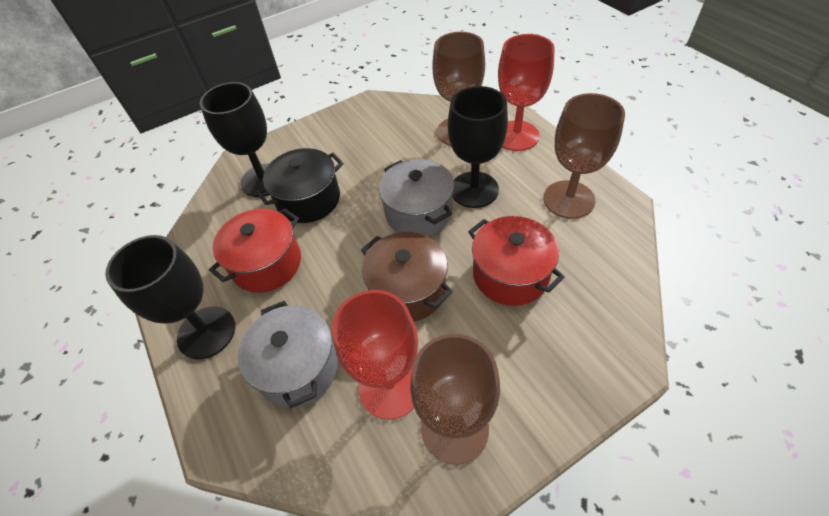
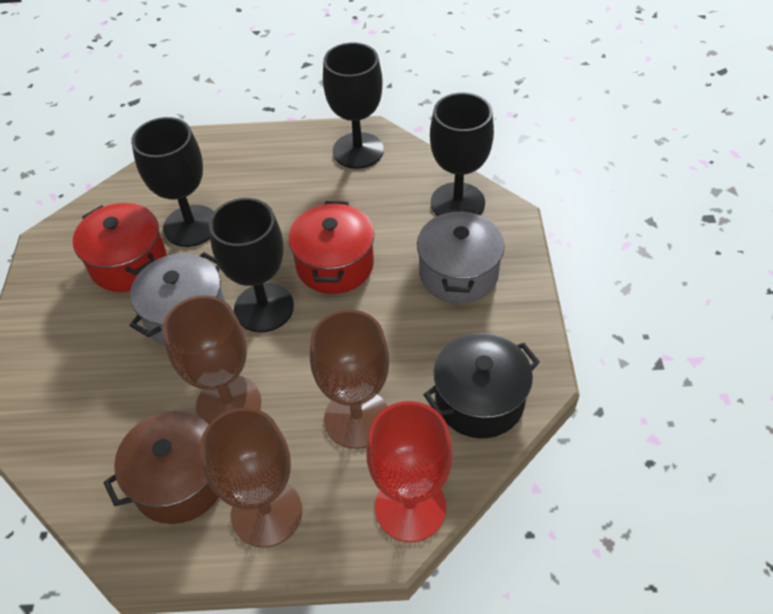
black goblet: 3 -> 4
red goblet: 2 -> 1

